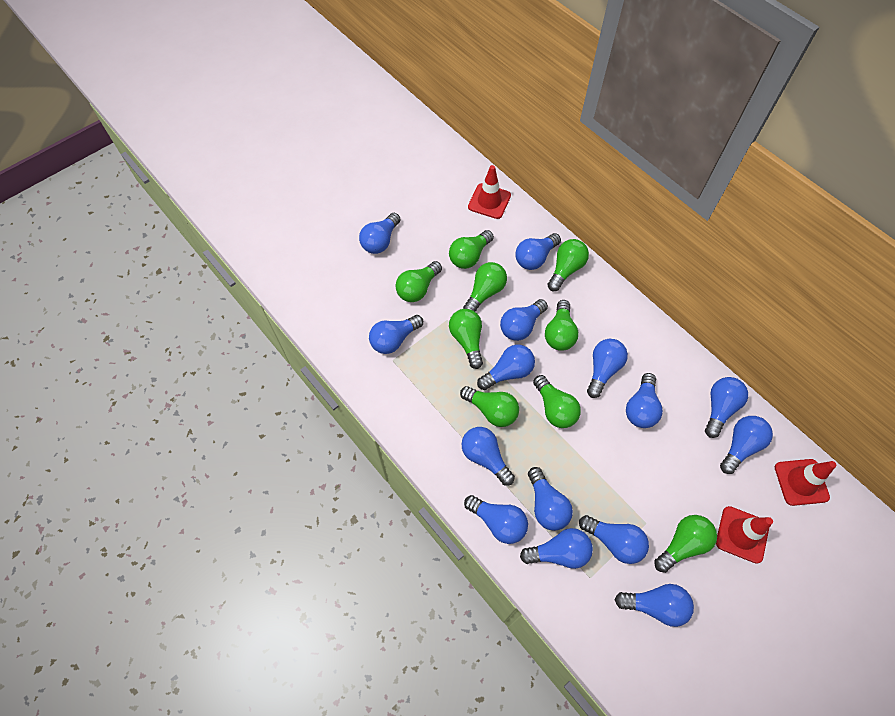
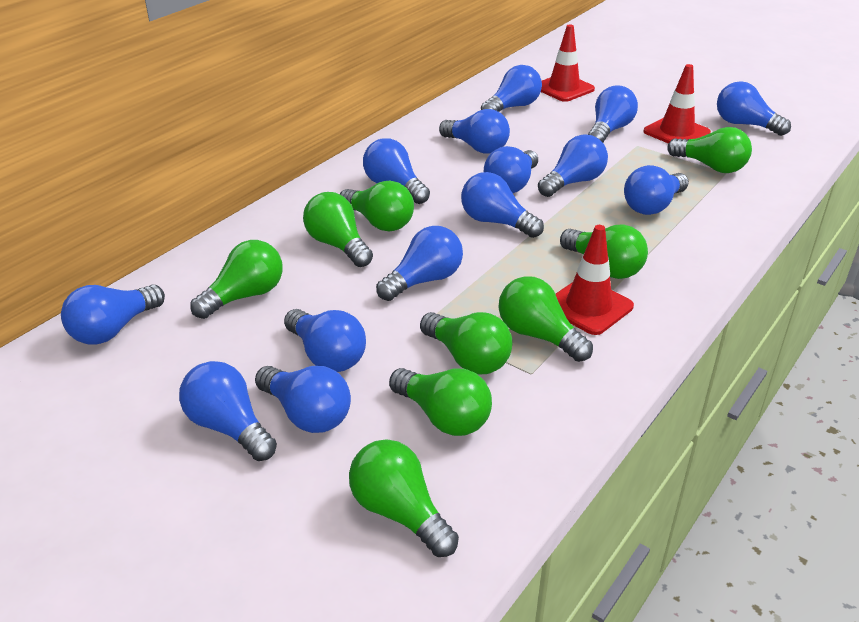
blue light bulb: 15 -> 14

